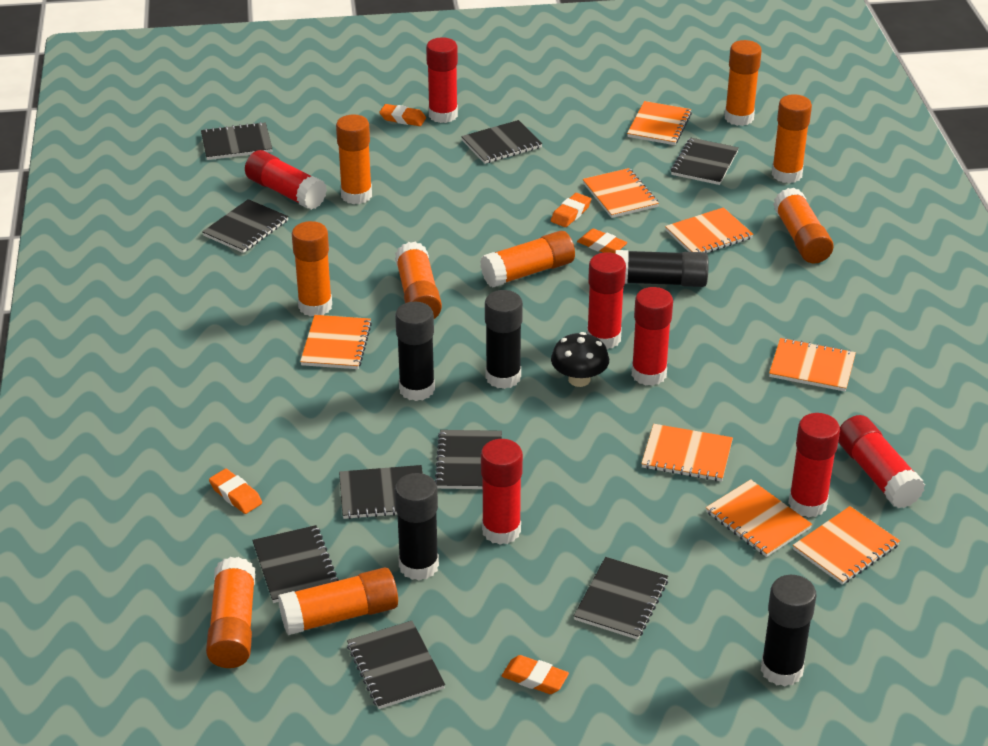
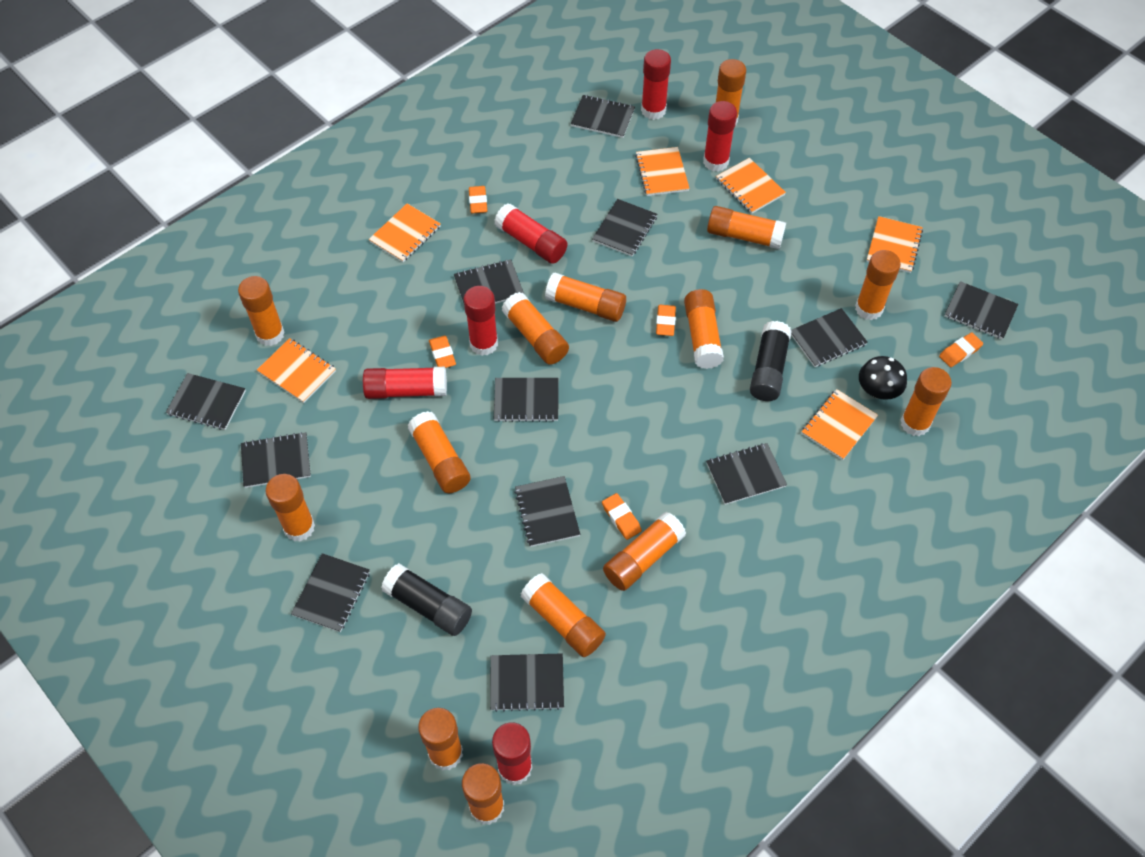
black glue stick: 5 -> 2
black notebook: 9 -> 12
orange glue stick: 9 -> 14
orange notebook: 8 -> 6
red glue stick: 7 -> 6

